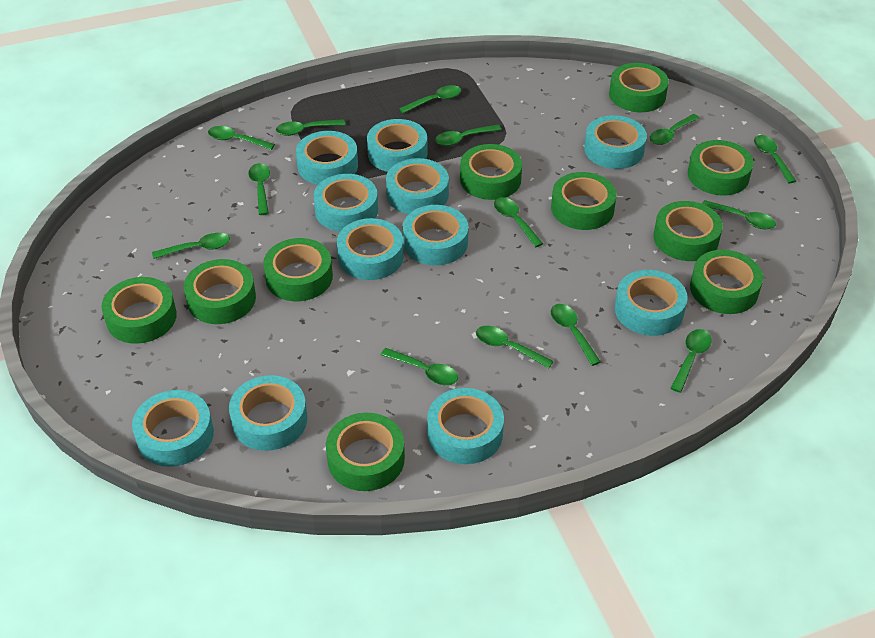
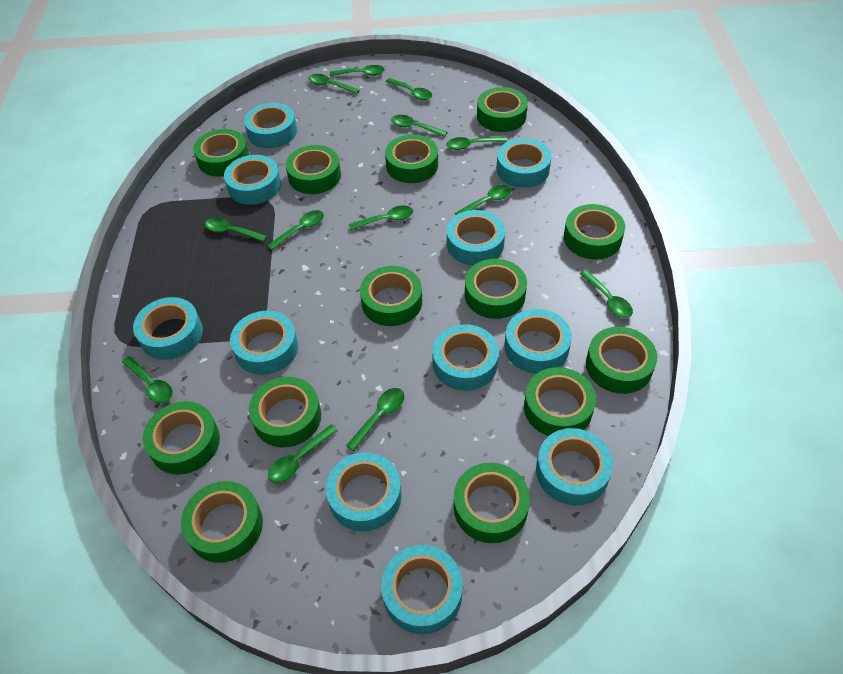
green spoon: 14 -> 13
green tape: 10 -> 13

